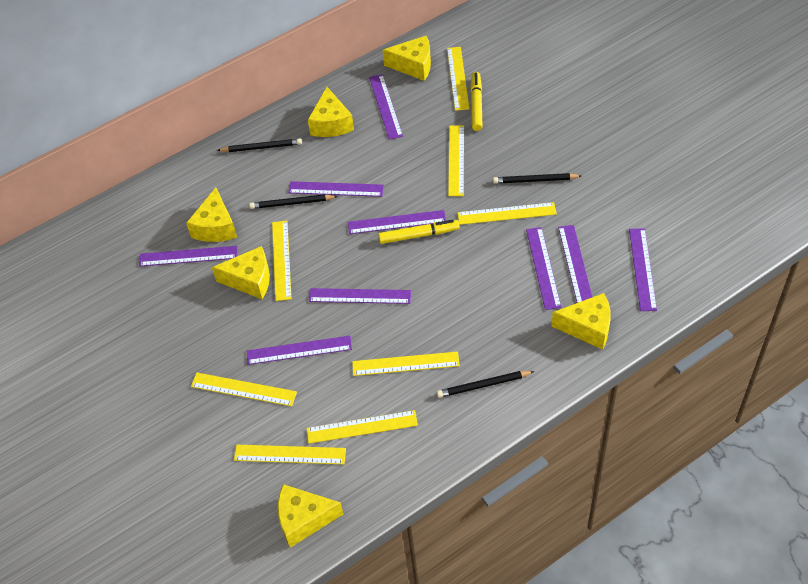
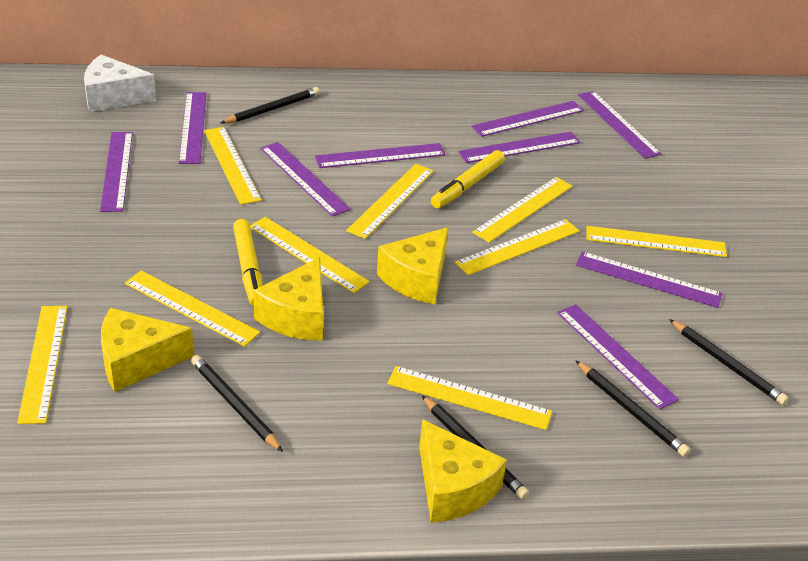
black pencil: 4 -> 5
white cheese: 0 -> 1
yellow cheese: 6 -> 4
yellow ruler: 8 -> 9

